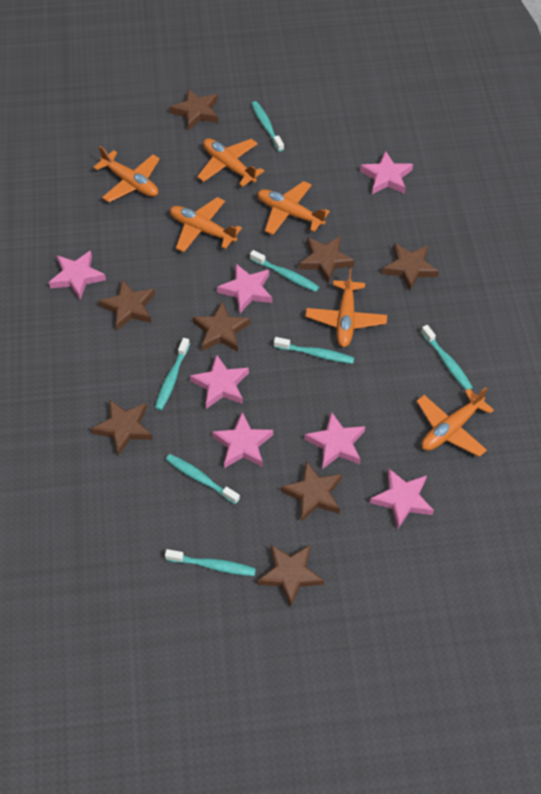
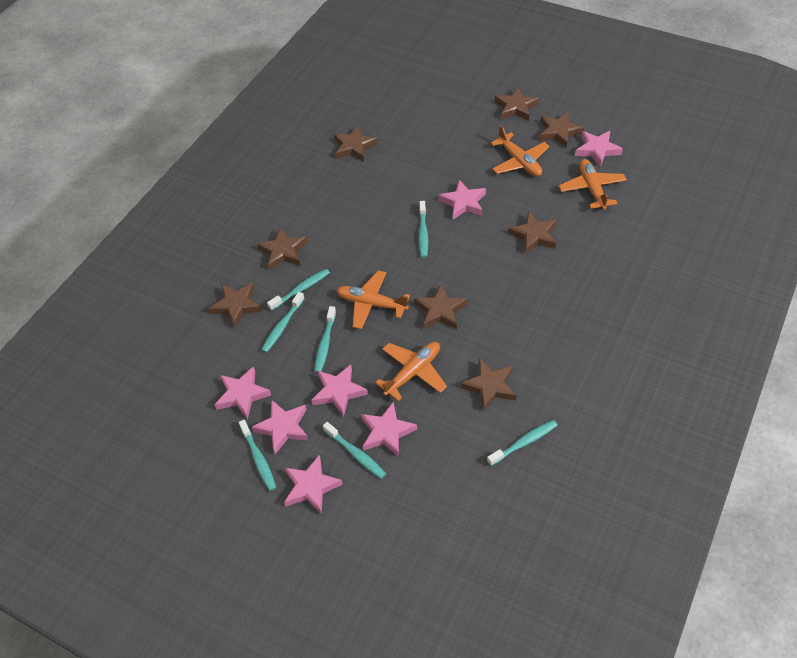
orange plane: 6 -> 4

